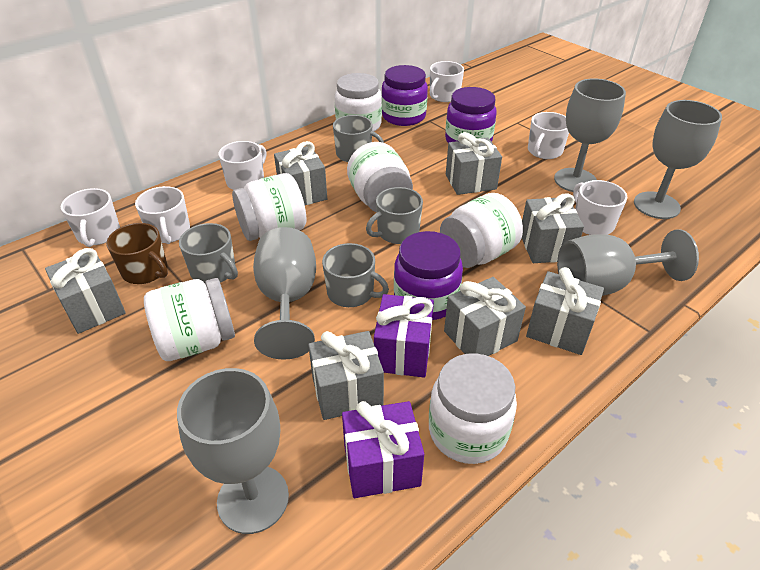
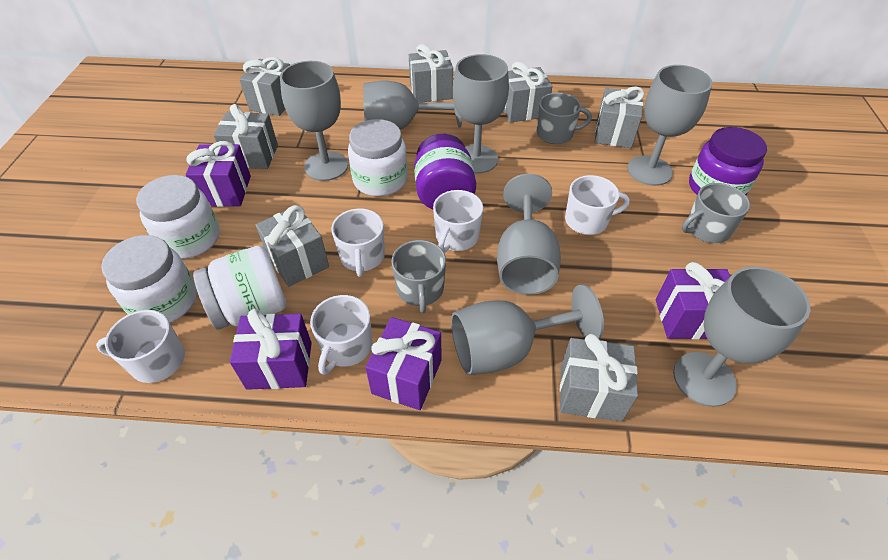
brown mug: 1 -> 0
grey goblet: 5 -> 7
grey mug: 4 -> 3
purple gift: 2 -> 4
purple jar: 3 -> 2
white jar: 6 -> 4
white mug: 6 -> 5

